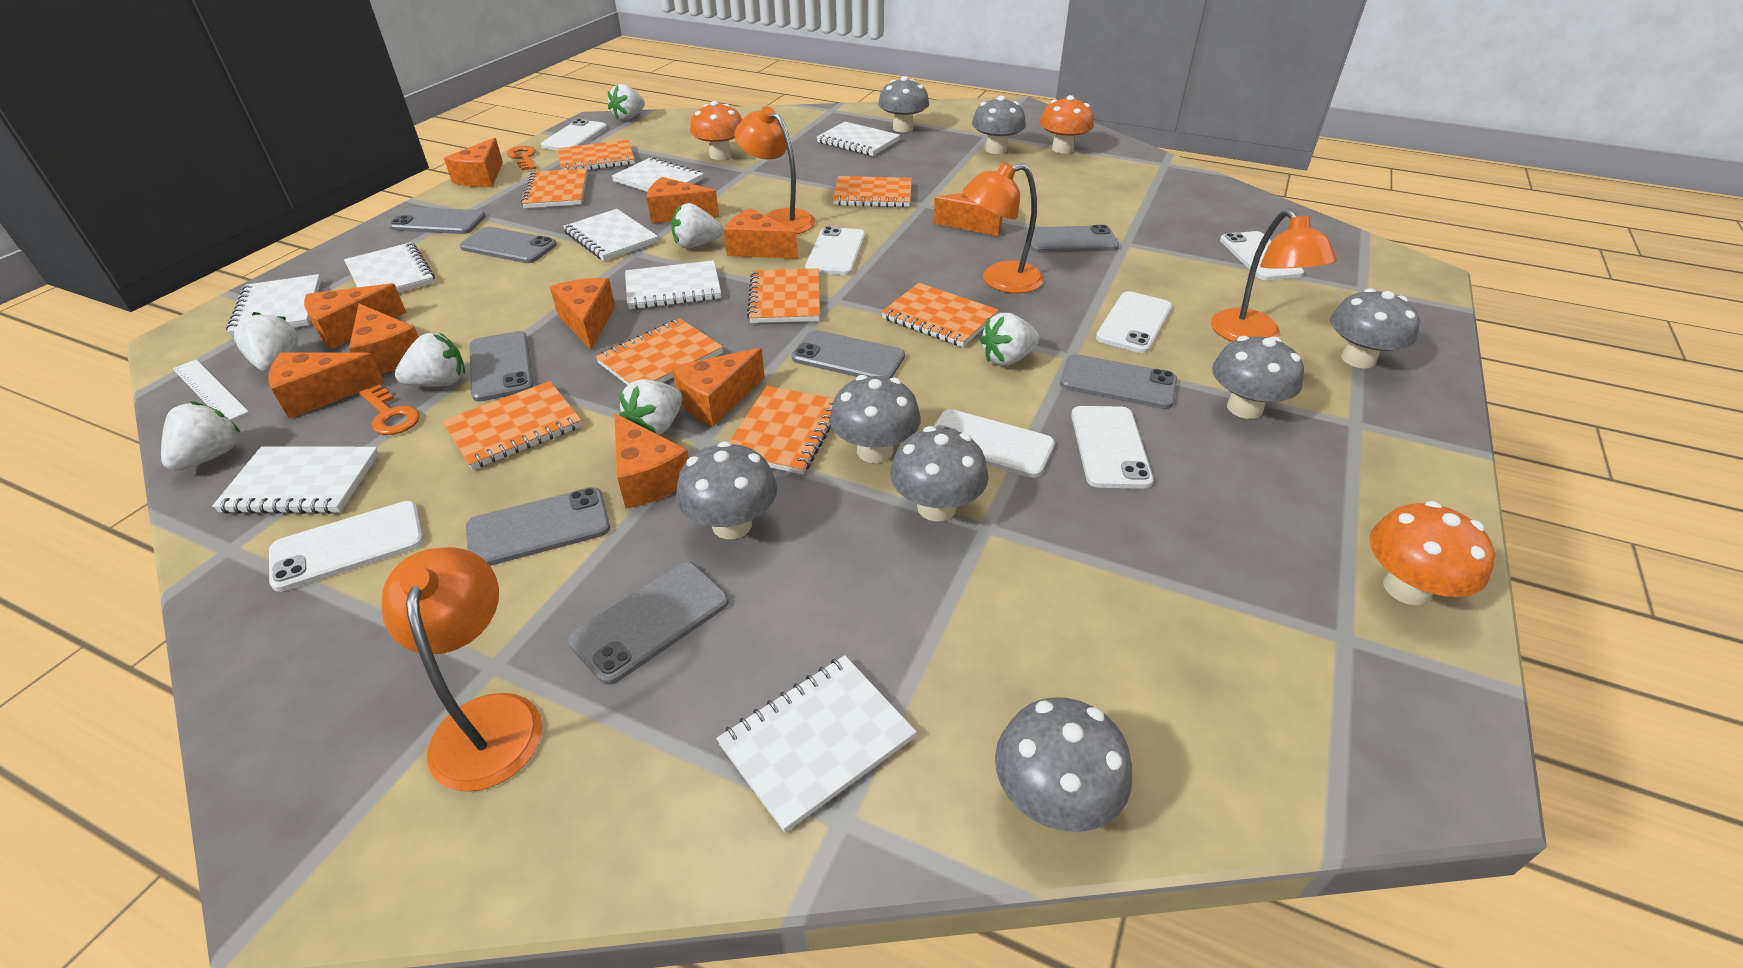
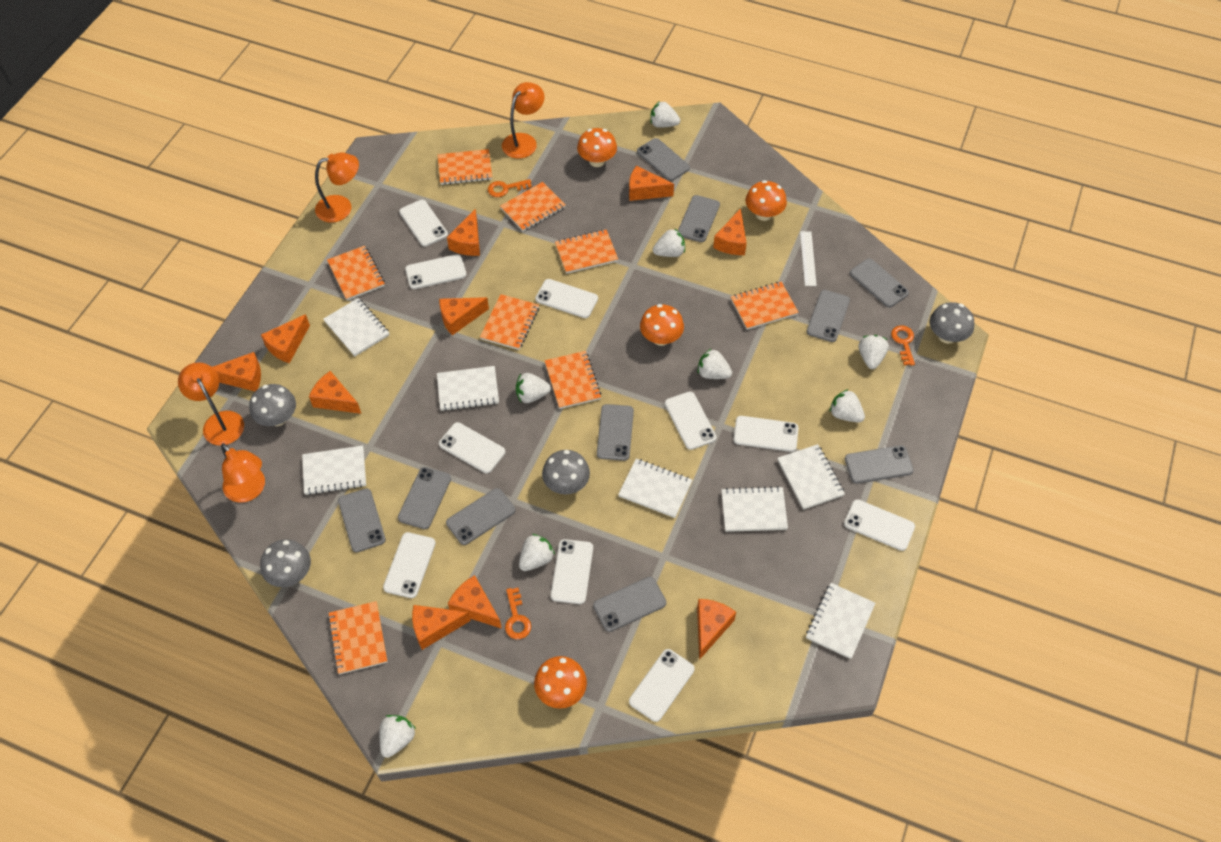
grey mushroom: 8 -> 4
grey phone: 8 -> 10
orange key: 2 -> 3
orange mushroom: 3 -> 4
white notebook: 8 -> 7
white phone: 7 -> 10
white strawberry: 7 -> 8

